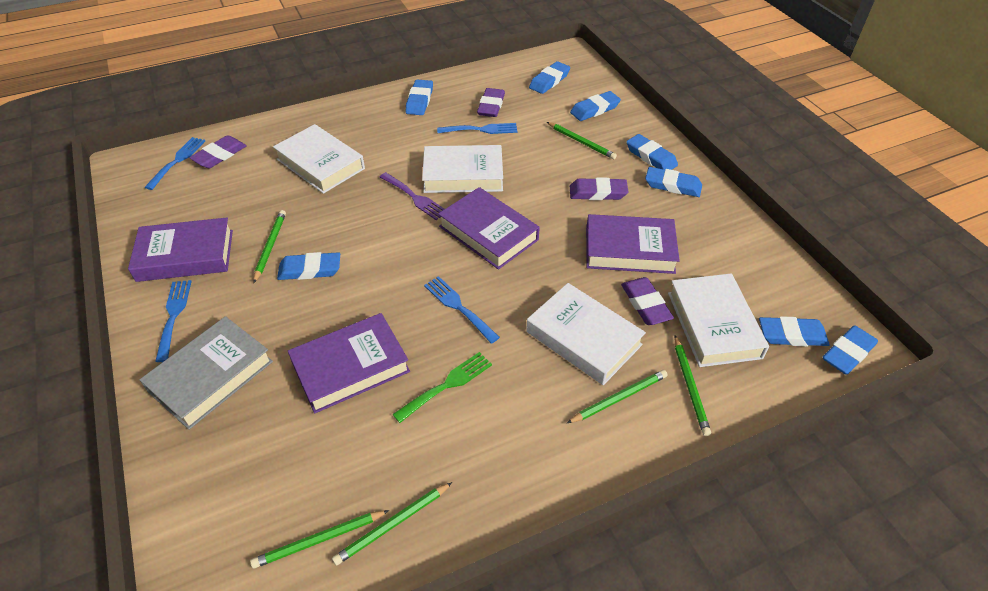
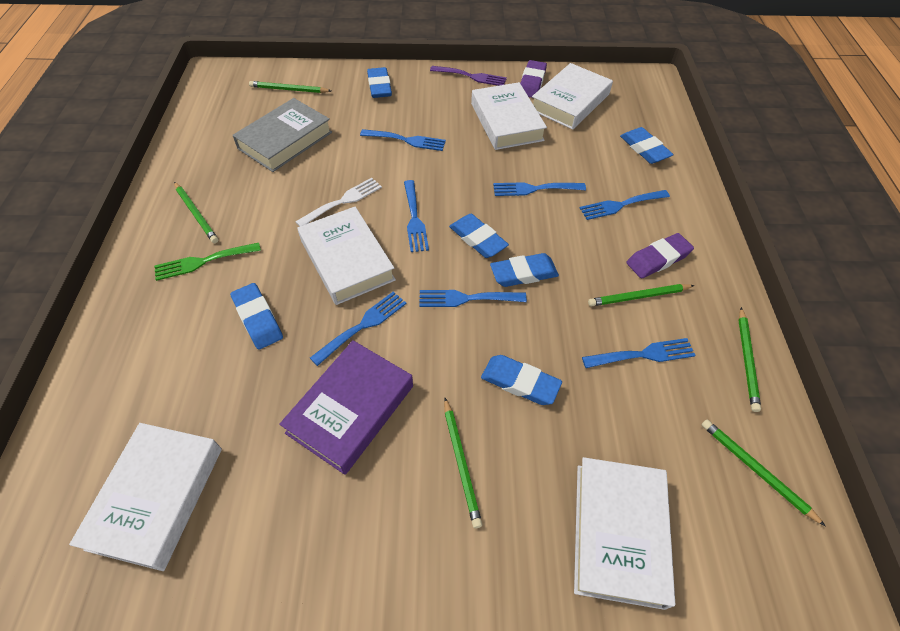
blue eraser: 8 -> 6
blue fork: 4 -> 7
purple book: 4 -> 1
purple eraser: 4 -> 2
white book: 4 -> 5
white fork: 0 -> 1

